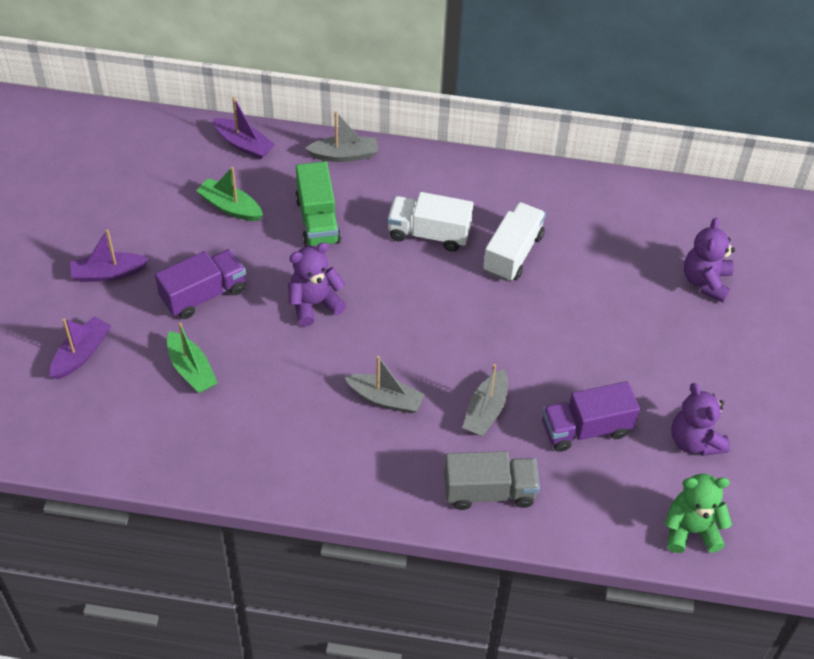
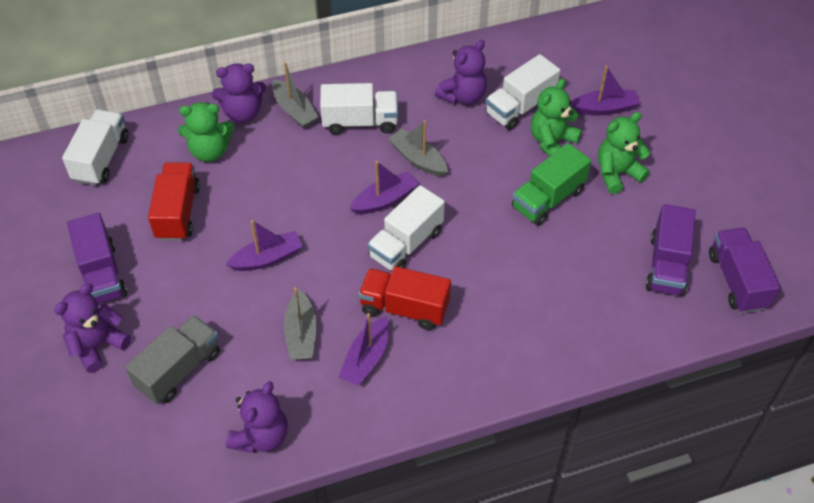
green boat: 2 -> 0
green teddy bear: 1 -> 3
purple boat: 3 -> 4
purple teddy bear: 3 -> 4
purple truck: 2 -> 3
red truck: 0 -> 2
white truck: 2 -> 4

